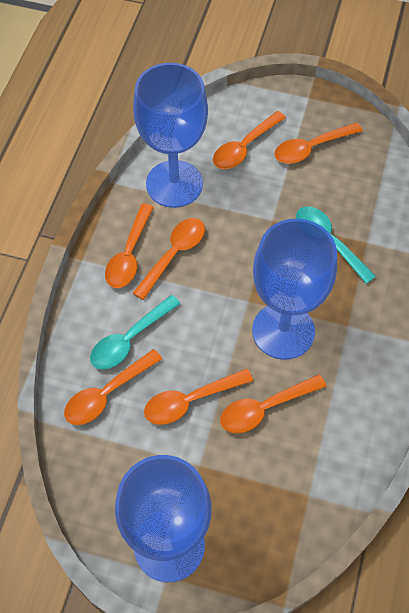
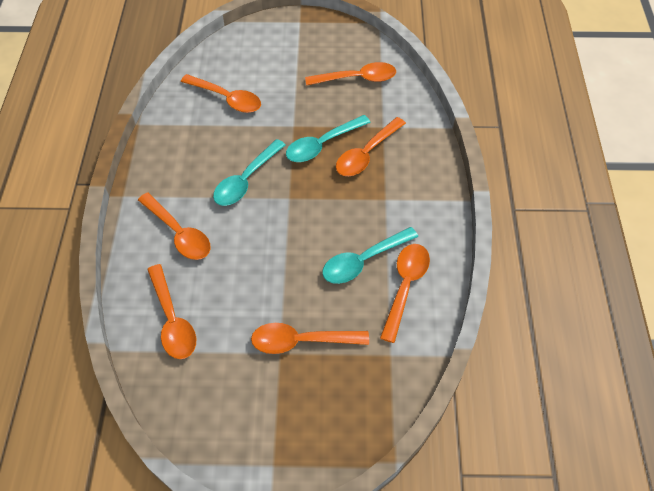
blue goblet: 3 -> 0
turquoise spoon: 2 -> 3

